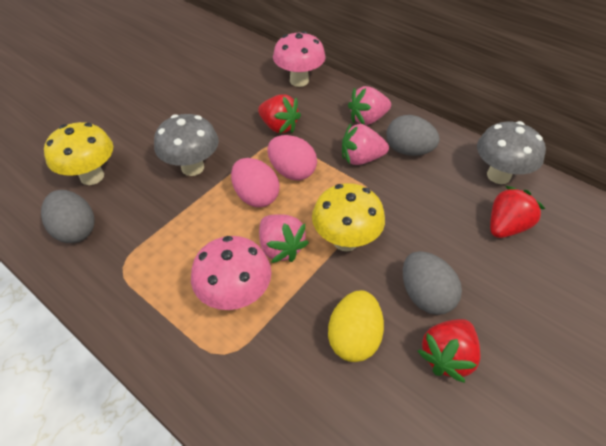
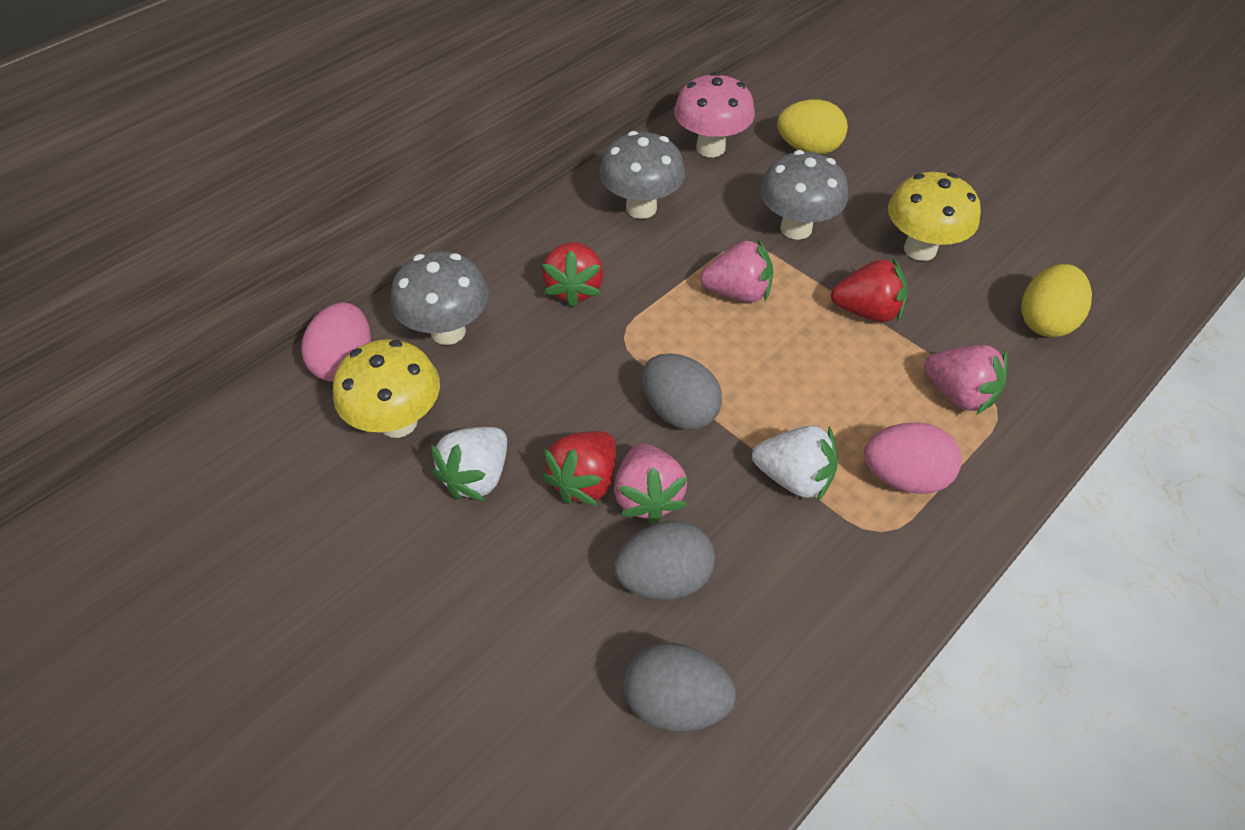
grey mushroom: 2 -> 3
pink mushroom: 2 -> 1
white strawberry: 0 -> 2
yellow egg: 1 -> 2

